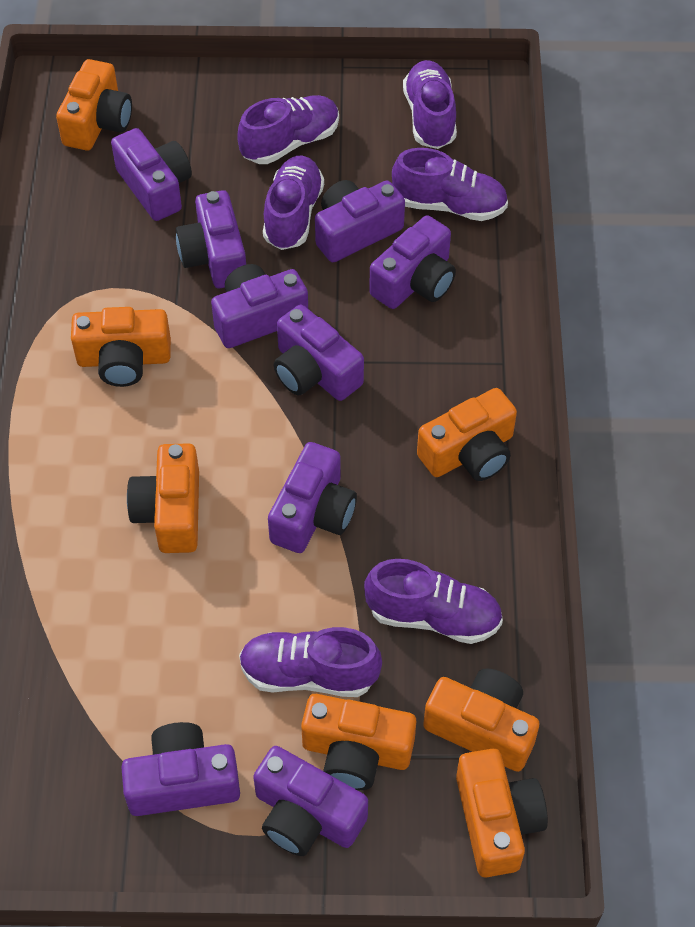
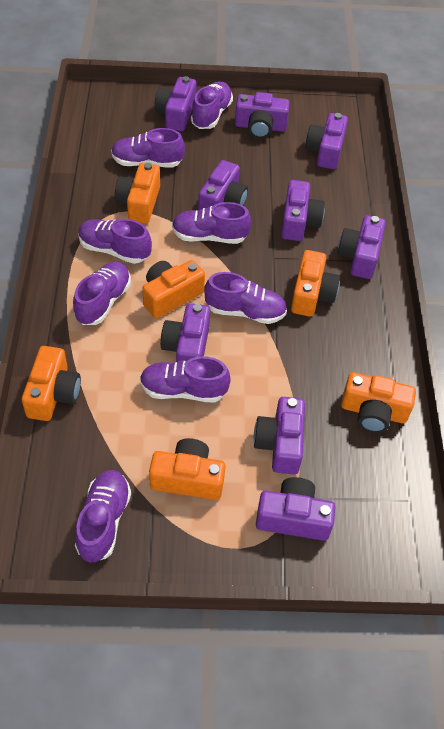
orange camera: 7 -> 6
purple shoe: 6 -> 8

